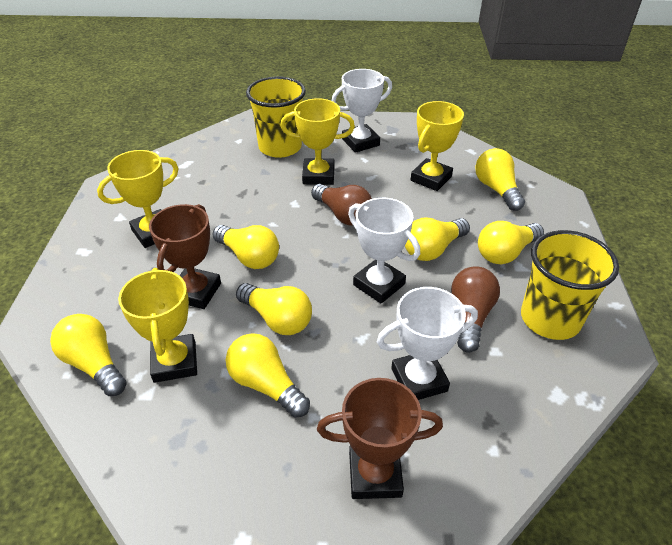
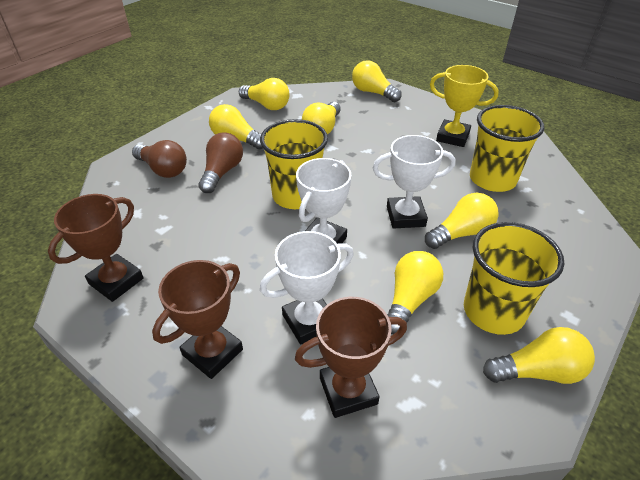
brown trophy: 2 -> 3
yellow cup: 2 -> 3
yellow trophy: 4 -> 1

